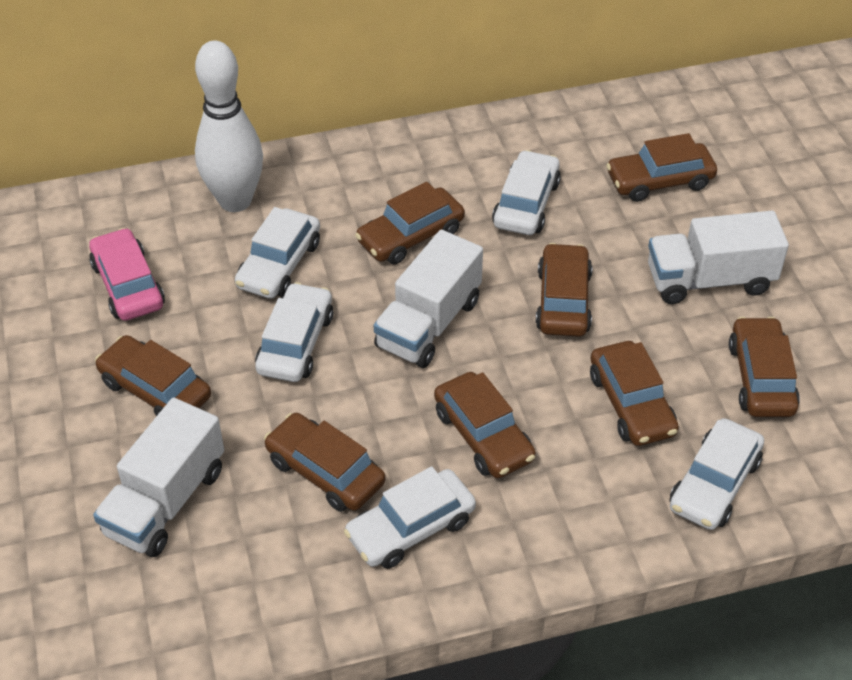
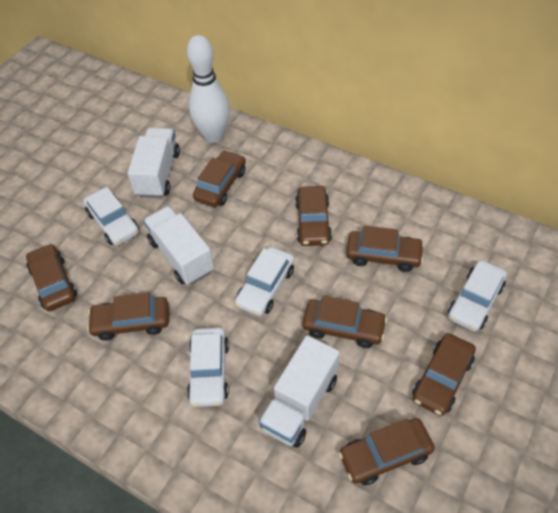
pink car: 1 -> 0
white car: 5 -> 4

